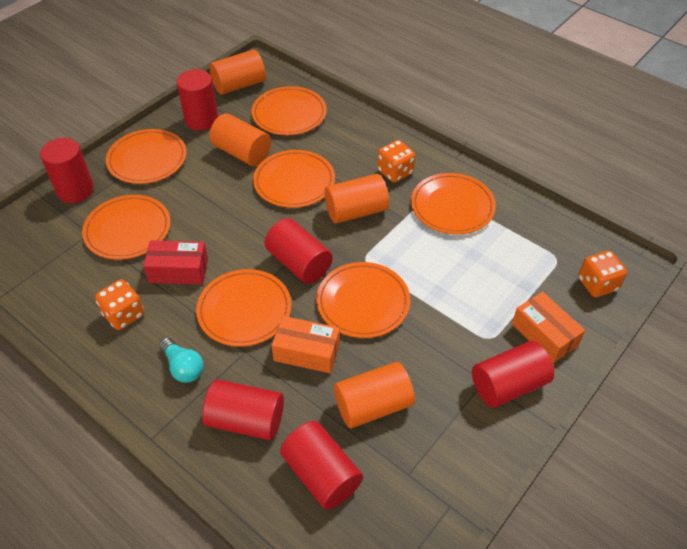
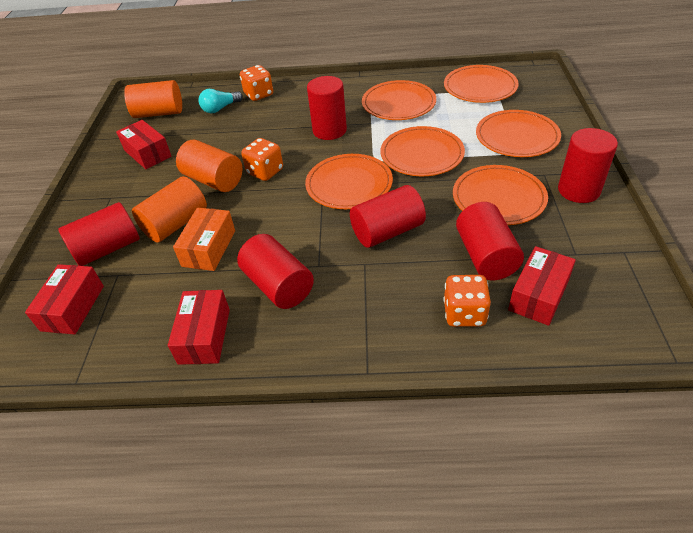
orange box: 2 -> 1
orange cylinder: 4 -> 3
orange plate: 7 -> 6
red box: 1 -> 4

